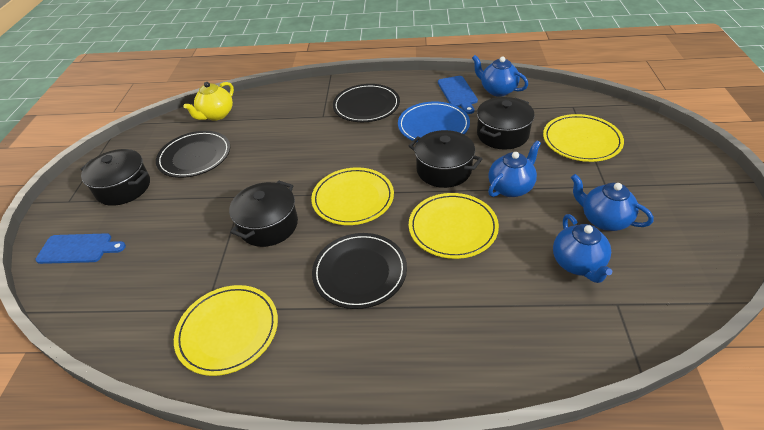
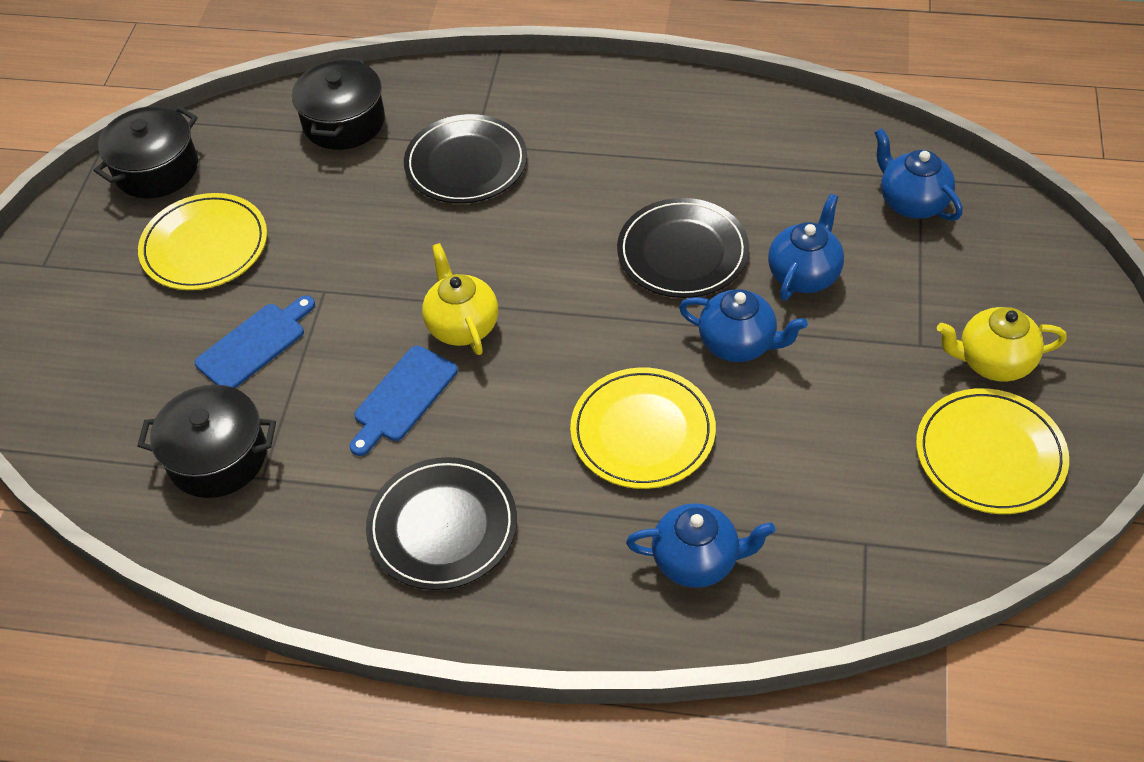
black pot: 4 -> 3
blue plate: 1 -> 0
yellow plate: 4 -> 3
yellow teapot: 1 -> 2

